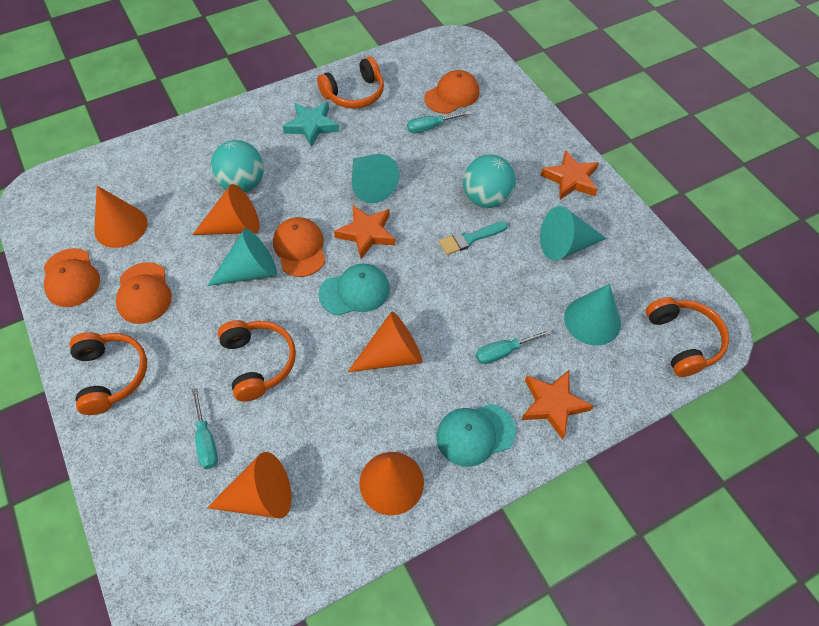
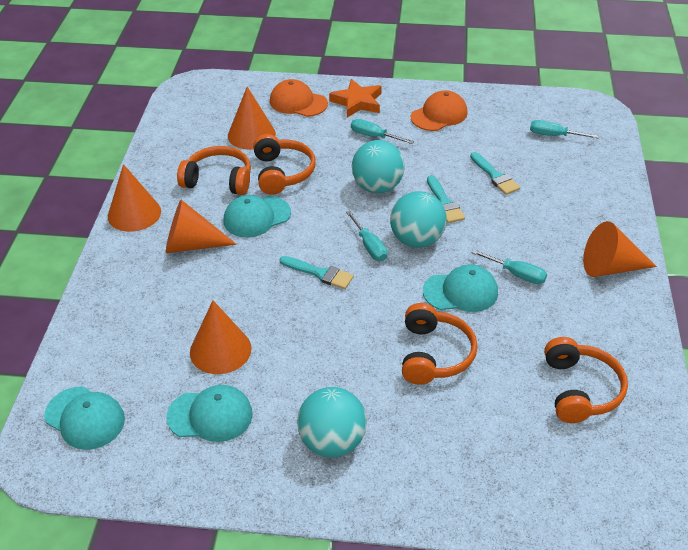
orange cap: 4 -> 2
orange star: 3 -> 1
turquoise ball: 2 -> 3
turquoise brush: 1 -> 3
turquoise cap: 2 -> 4
turquoise cone: 4 -> 0
turquoise screwdriver: 3 -> 4
turquoise star: 1 -> 0

